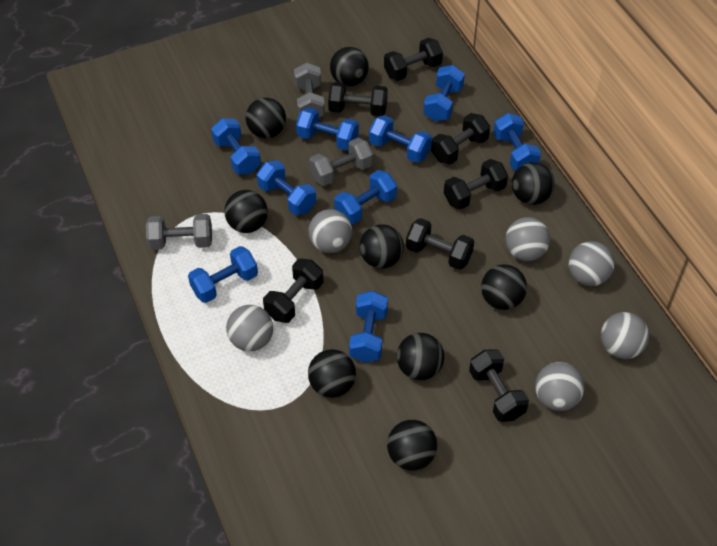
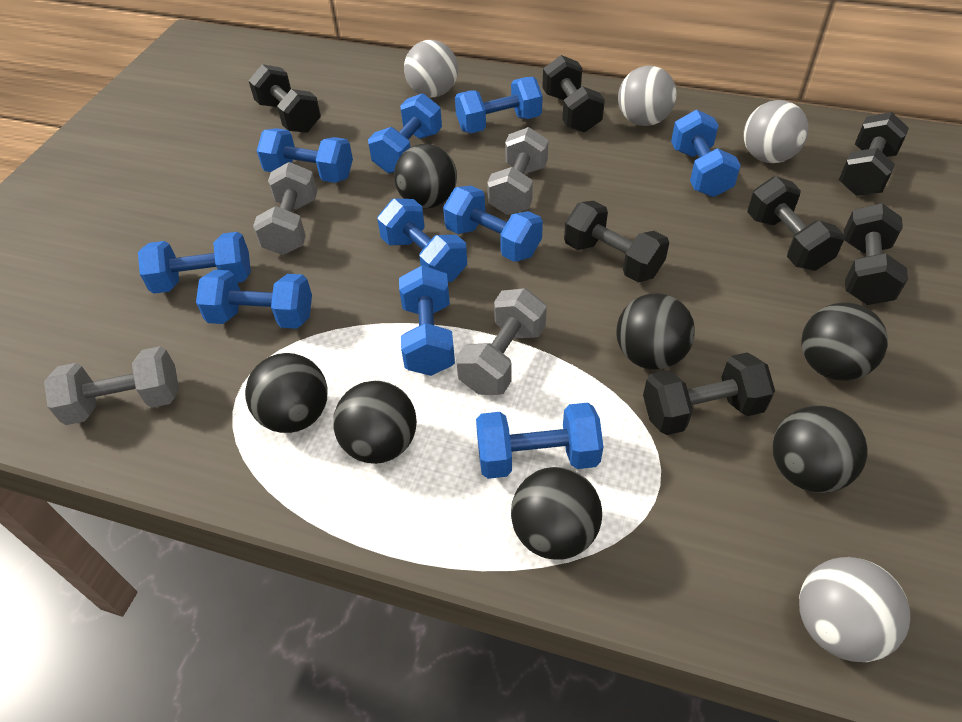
black ball: 9 -> 7
blue dumbbell: 9 -> 10
grey ball: 6 -> 4
grey dumbbell: 3 -> 4

